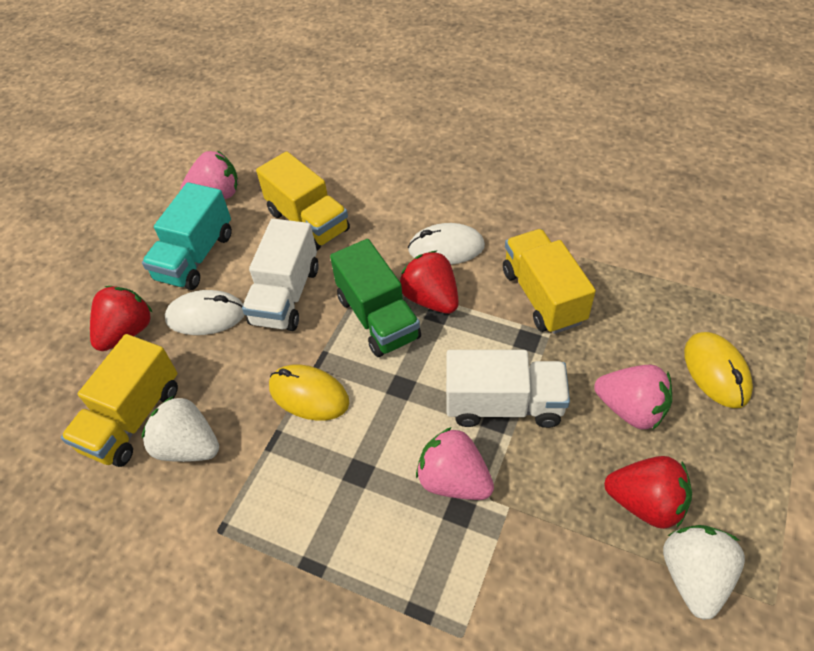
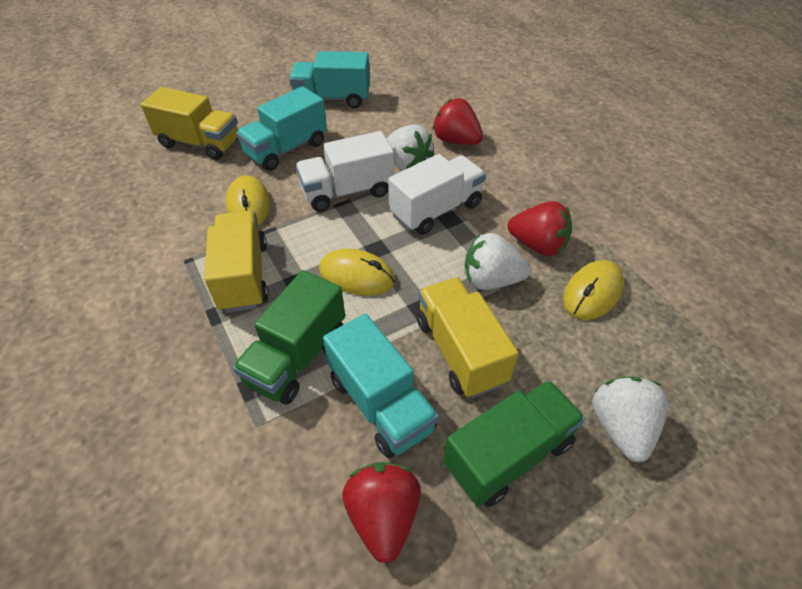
green truck: 1 -> 2
pink strawberry: 3 -> 0
turquoise truck: 1 -> 3
white mouse: 2 -> 0
white strawberry: 2 -> 3
yellow mouse: 2 -> 3

